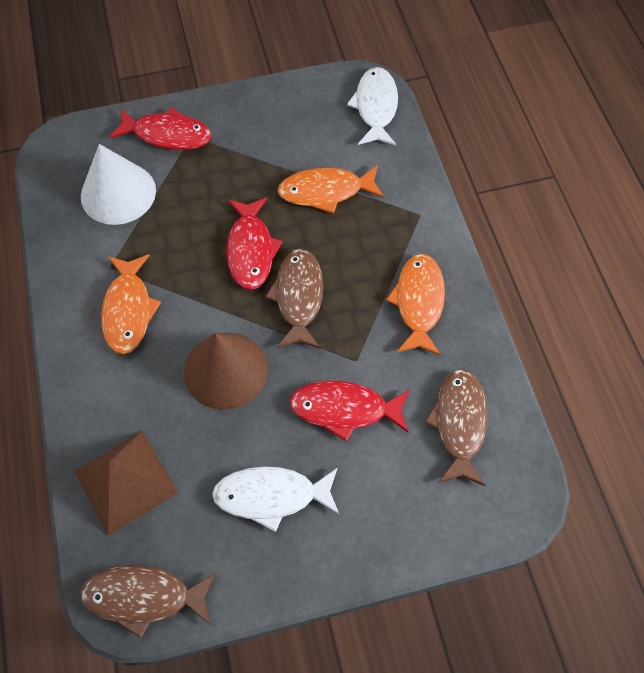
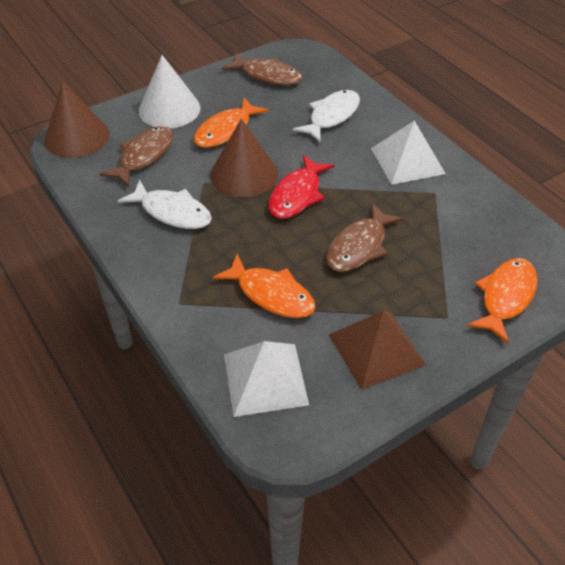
brown cone: 1 -> 2
red fish: 3 -> 1
white pyramid: 0 -> 2

